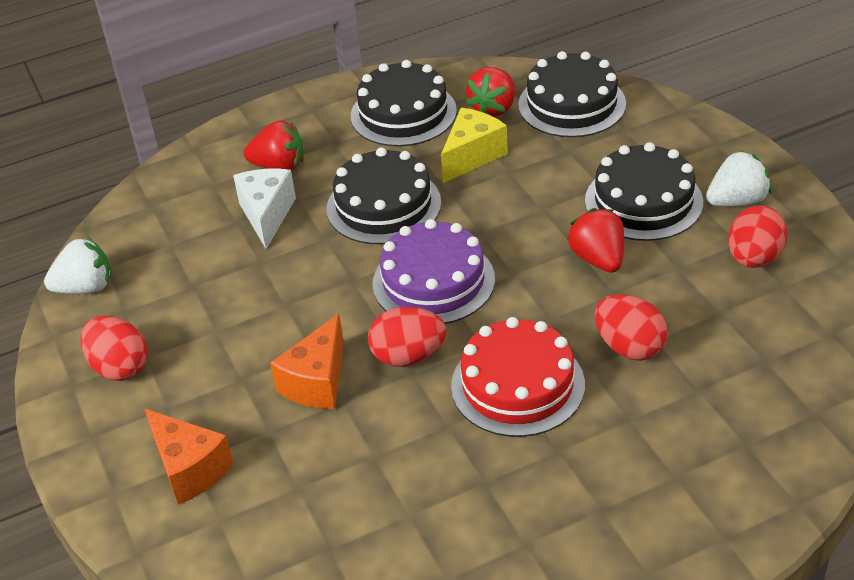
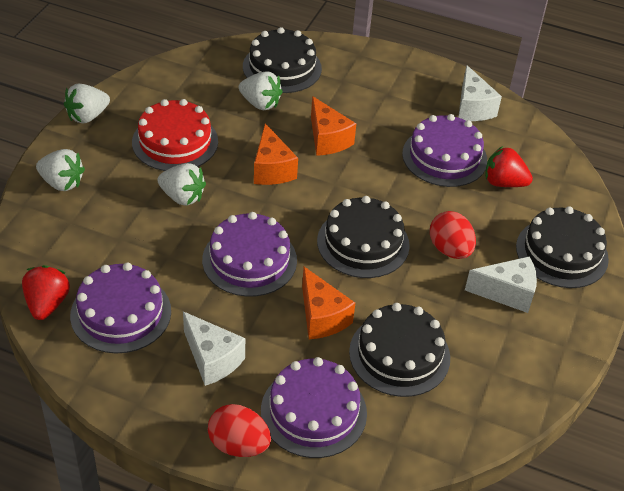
orange cheese: 2 -> 3
purple cake: 1 -> 4
red egg: 4 -> 2
red strawberry: 3 -> 2
white cheese: 1 -> 3
white strawberry: 2 -> 4
yellow cheese: 1 -> 0

